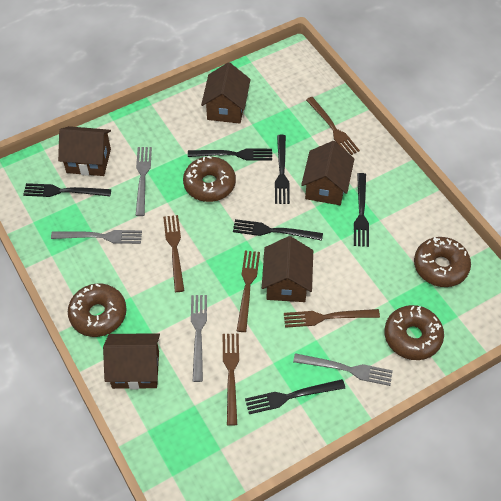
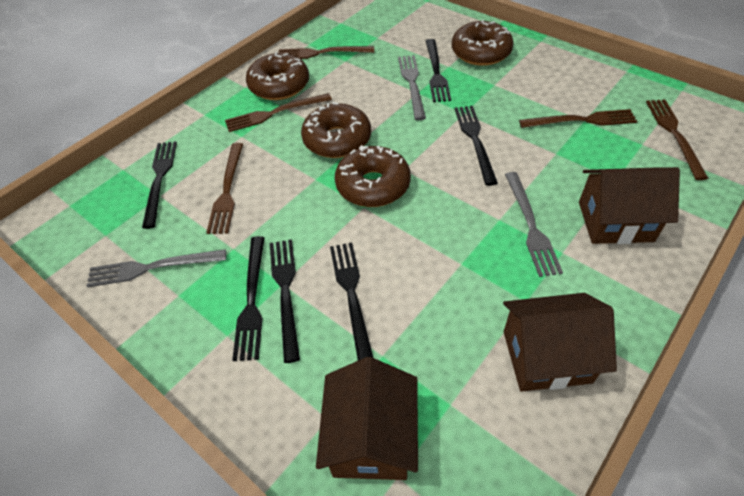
brown house: 5 -> 3
grey fork: 4 -> 3

